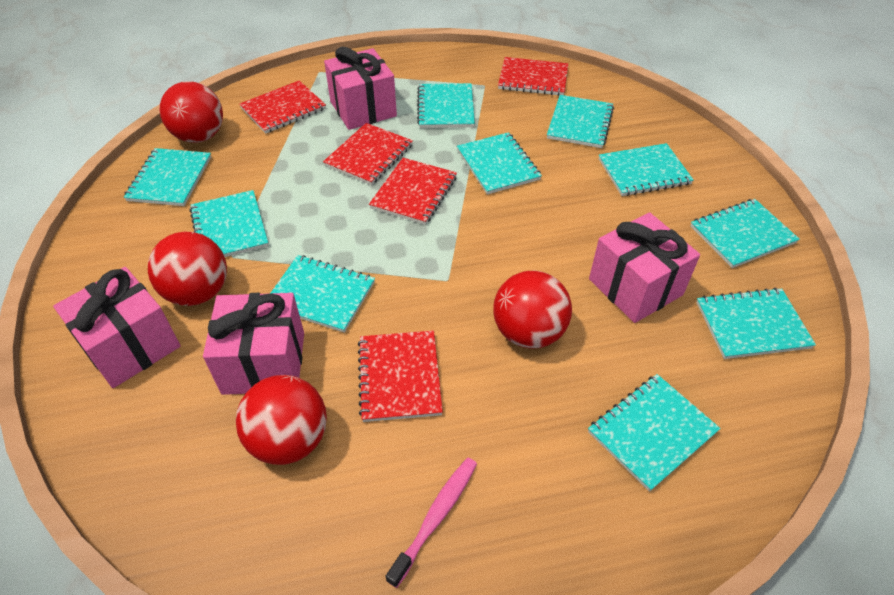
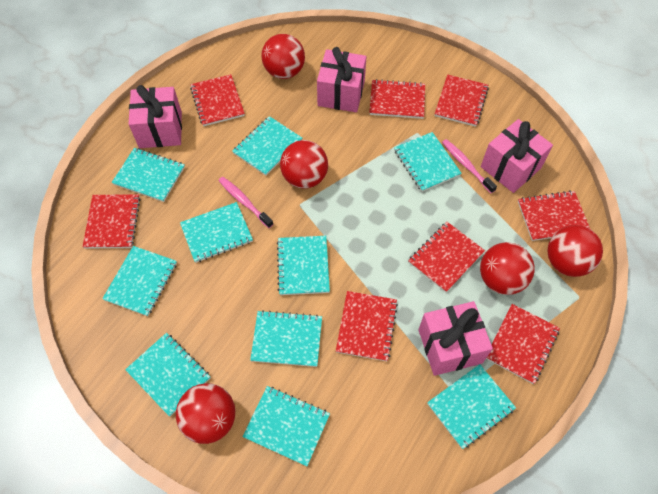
pink toothbrush: 1 -> 2
red ball: 4 -> 5
red notebook: 5 -> 8

